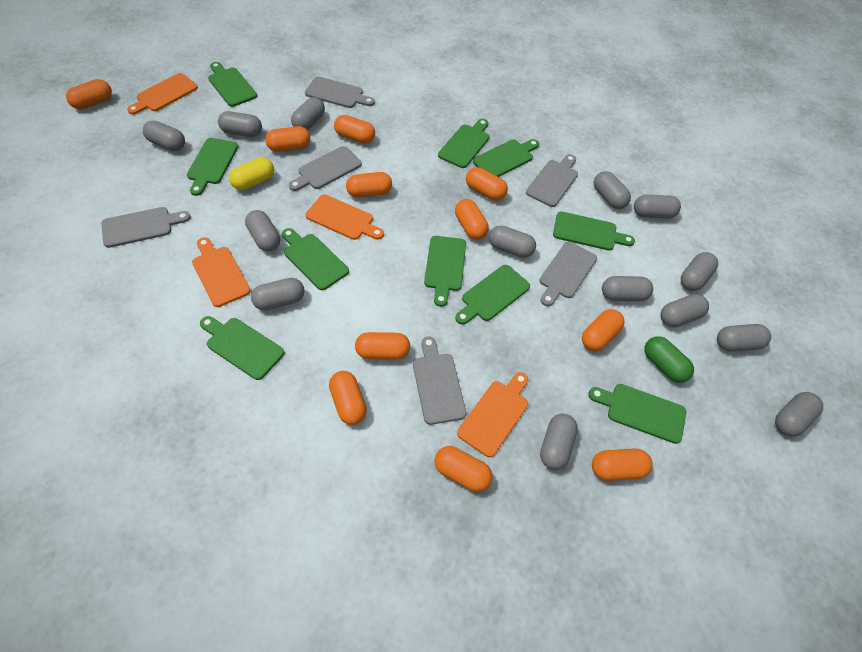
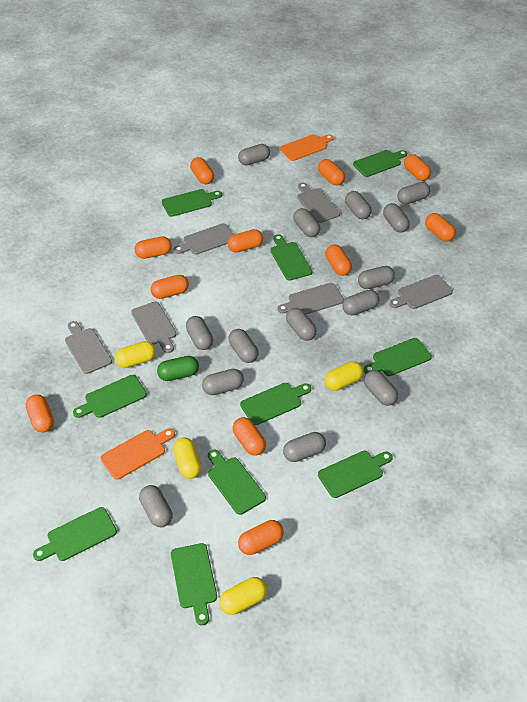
orange cutting board: 4 -> 2
yellow capsule: 1 -> 4

